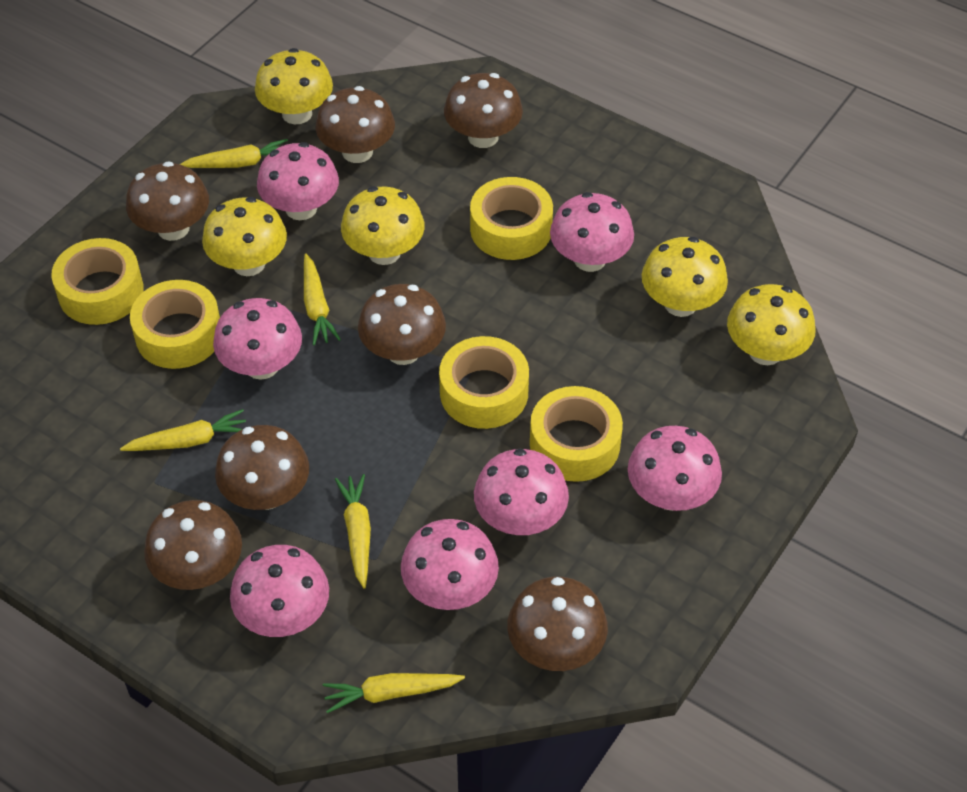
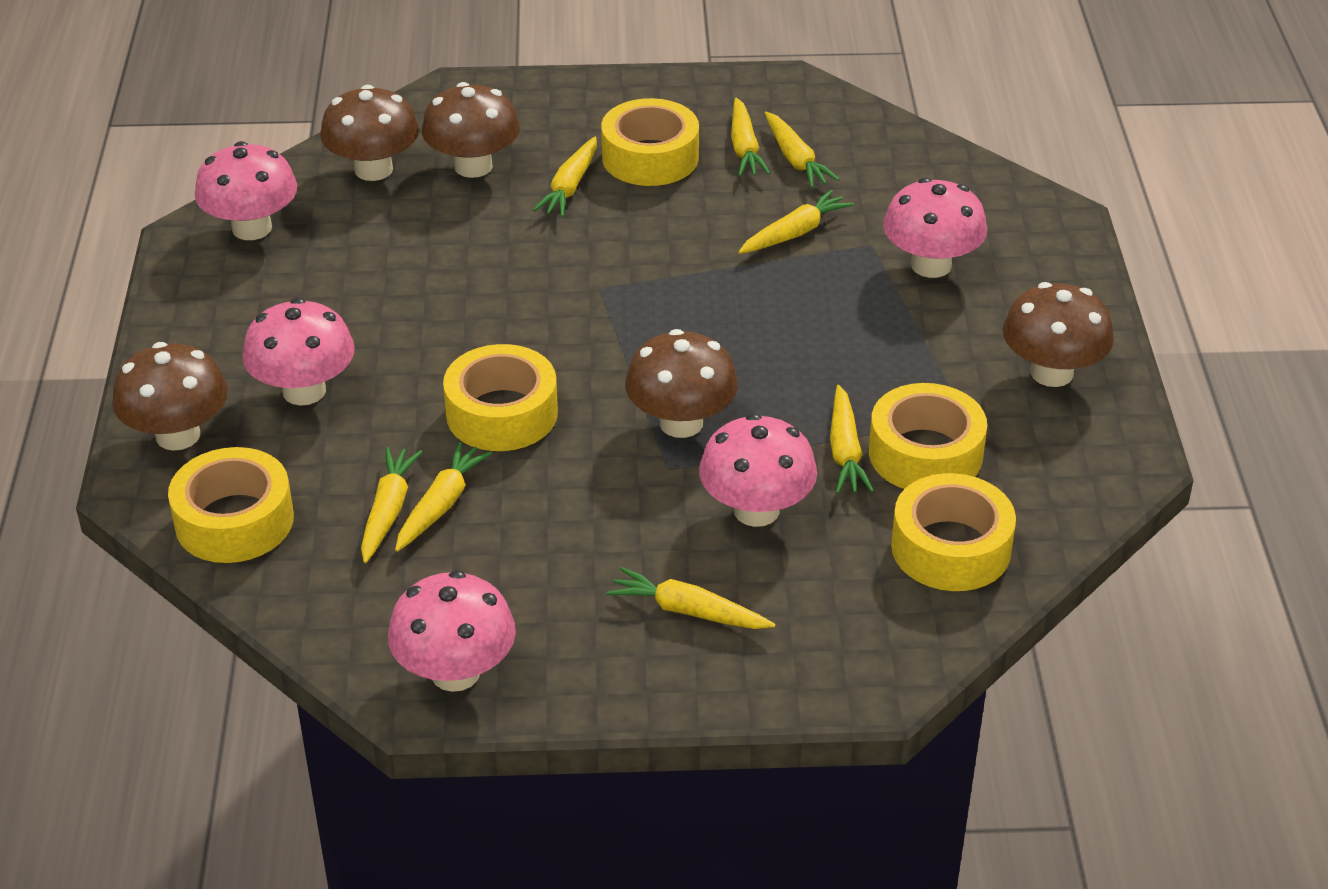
brown mushroom: 7 -> 5
pink mushroom: 7 -> 5
yellow carrot: 5 -> 8
yellow mushroom: 5 -> 0

